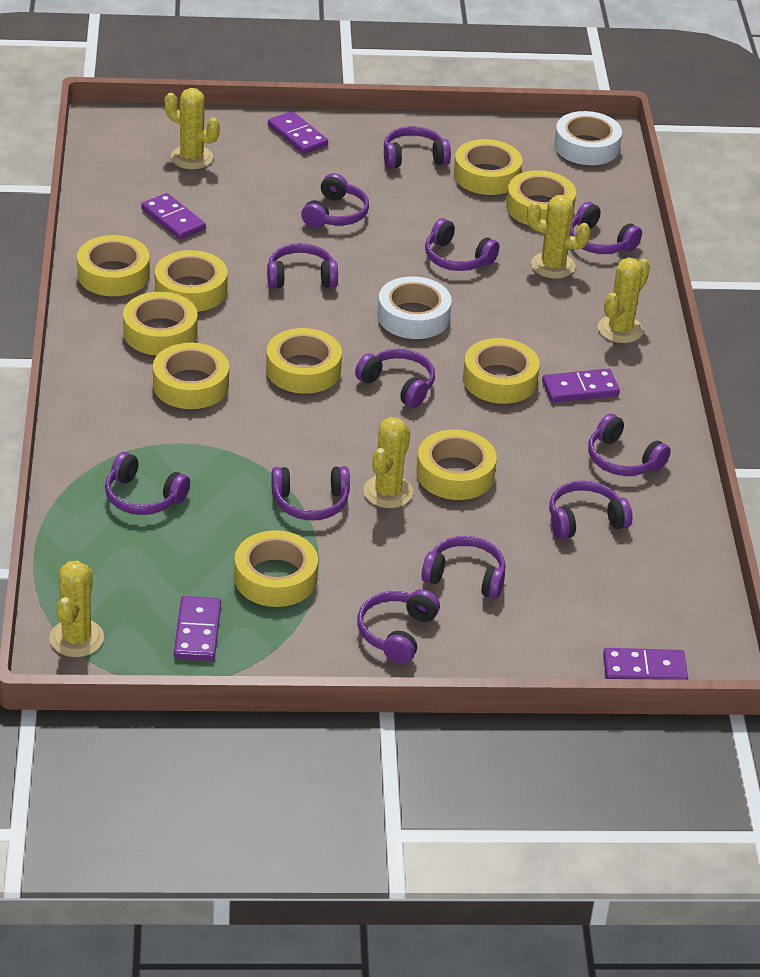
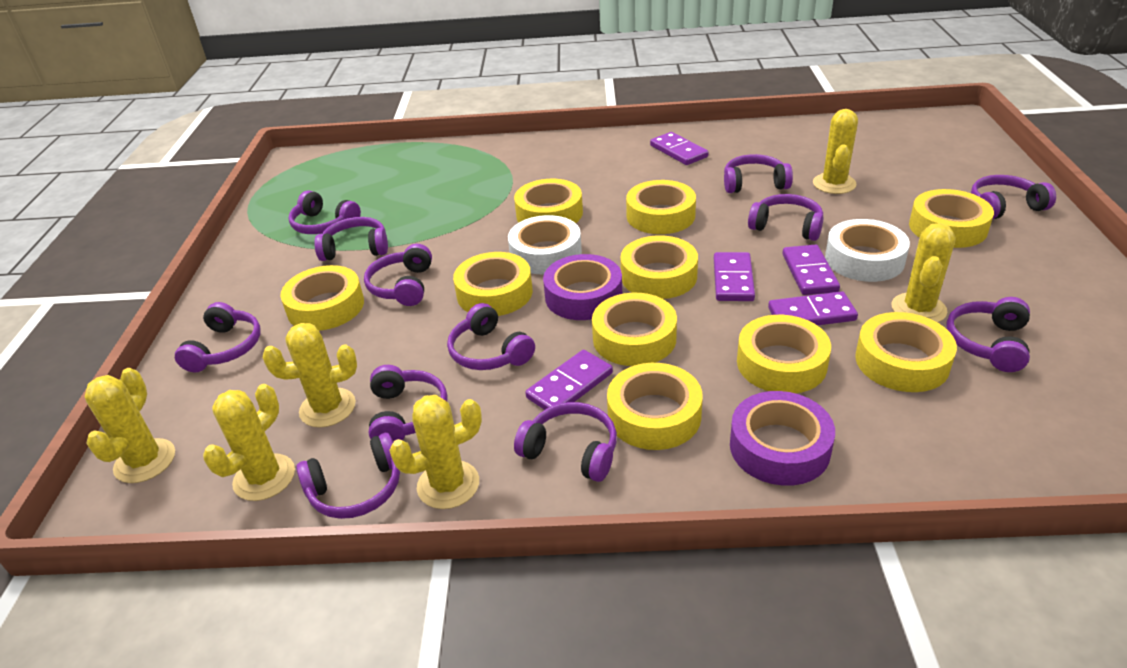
purple tape: 0 -> 2
yellow cactus: 5 -> 6

